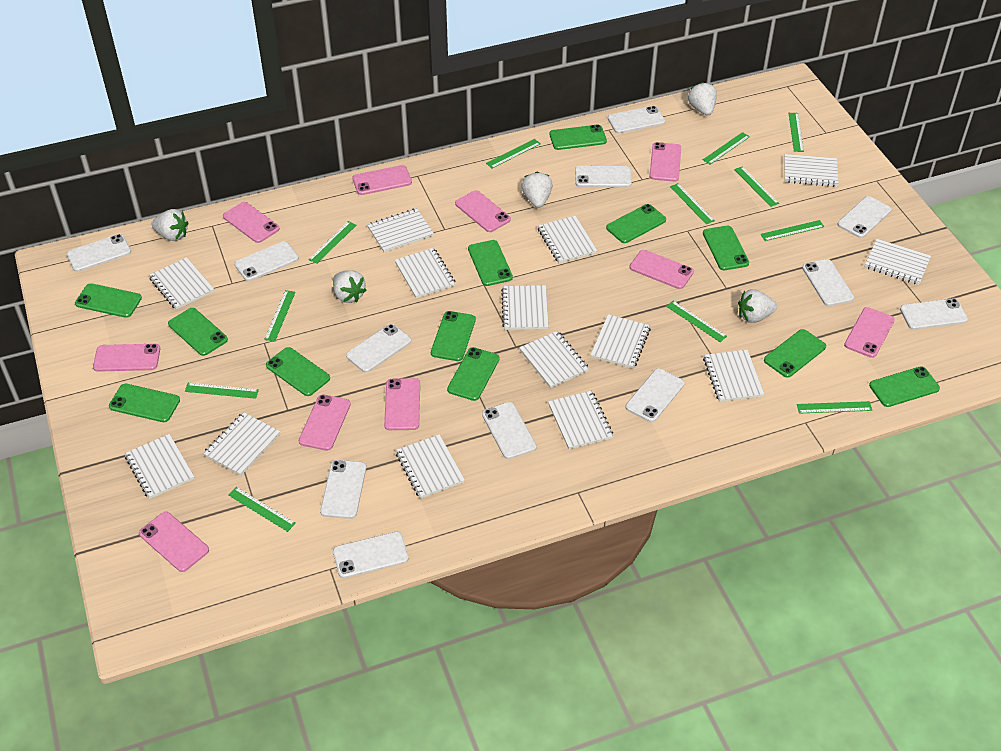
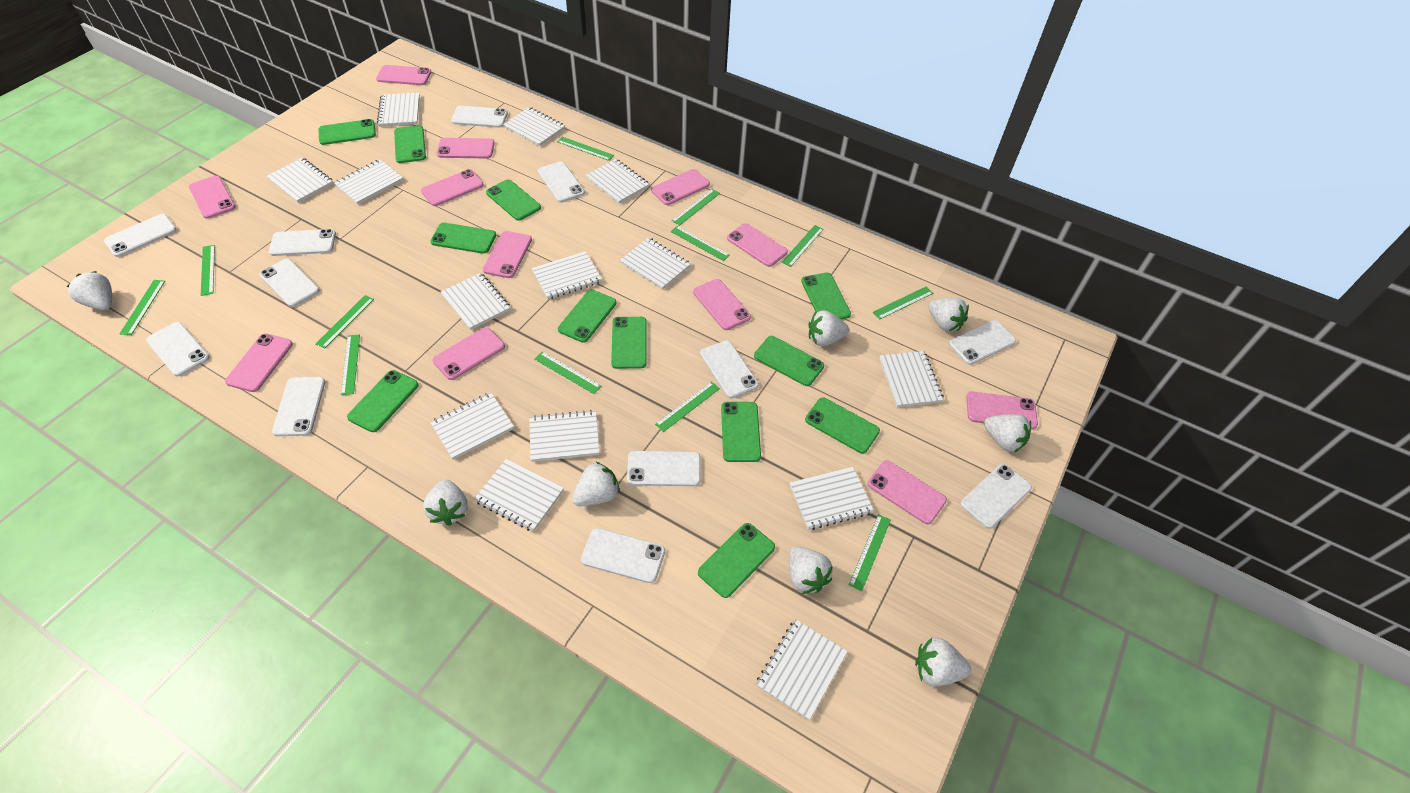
pink phone: 10 -> 12
white strawberry: 5 -> 8

